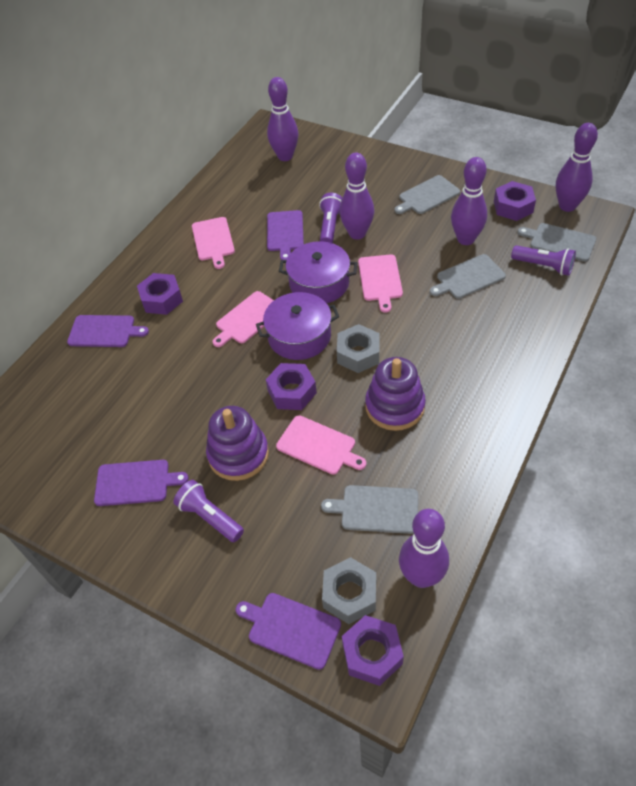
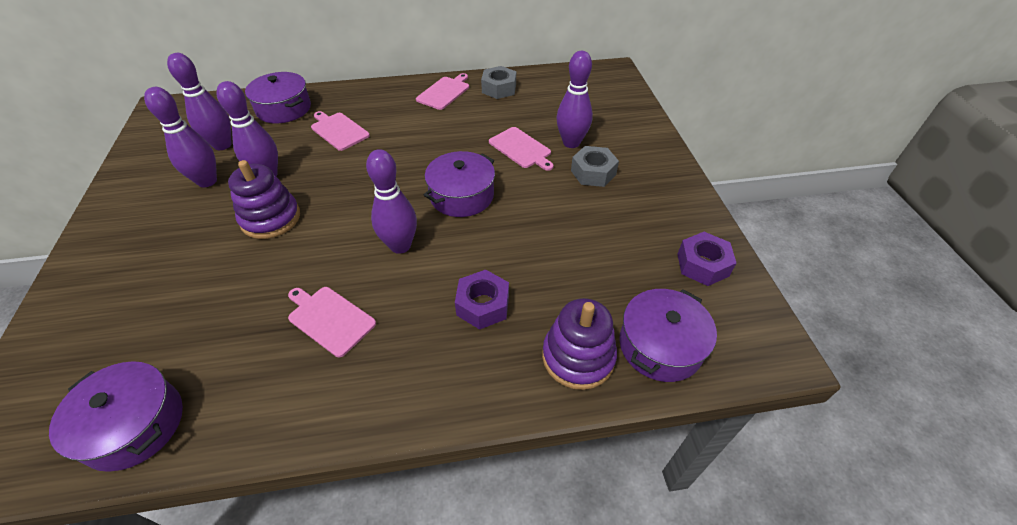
grey cutting board: 4 -> 0
purple cutting board: 4 -> 0
purple flashlight: 3 -> 0
purple nut: 4 -> 2
purple pot: 2 -> 4

